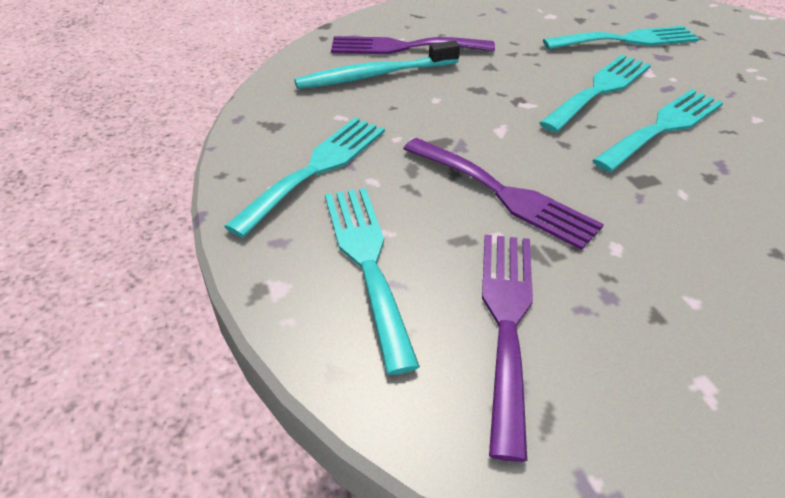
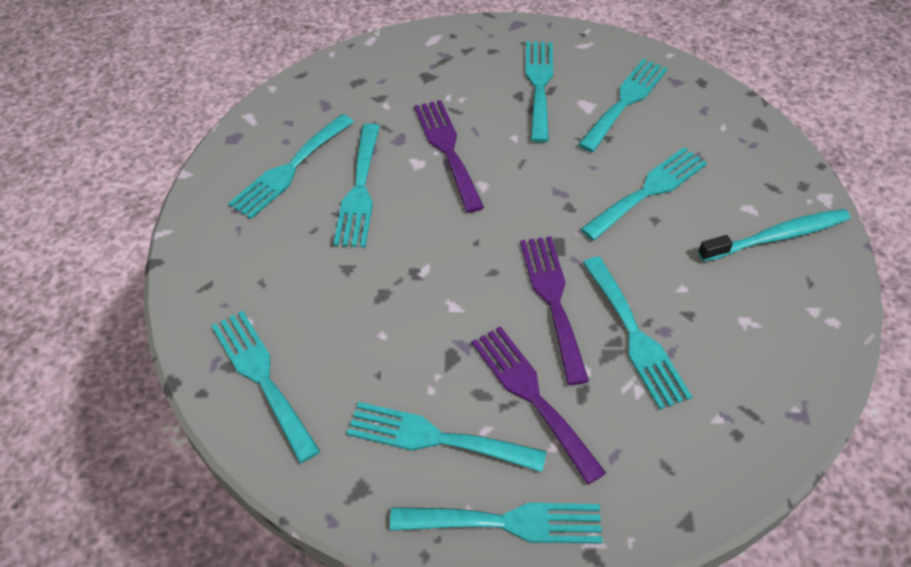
turquoise fork: 5 -> 9

